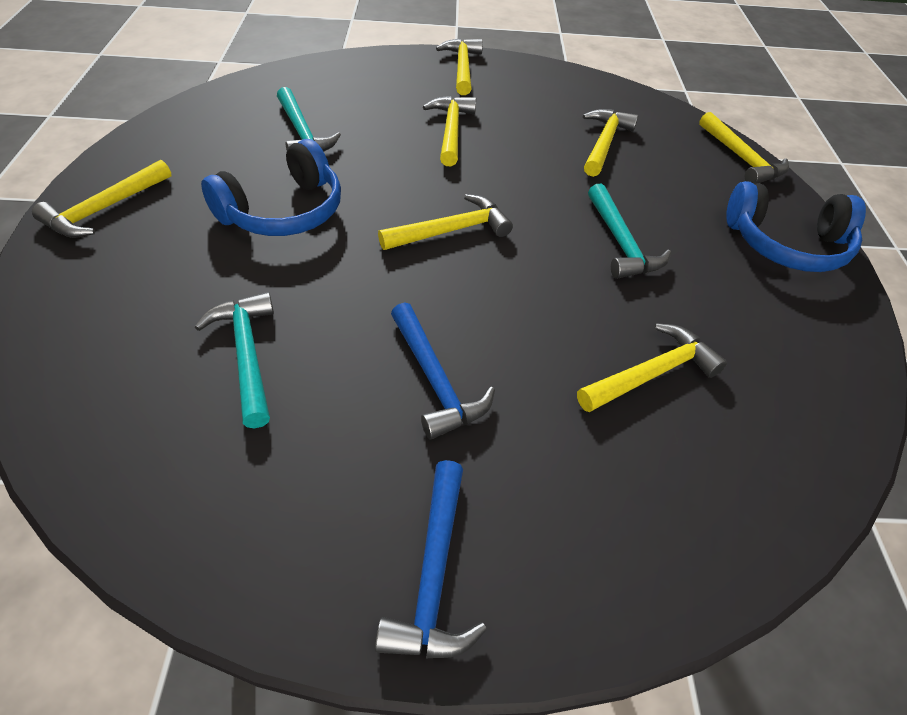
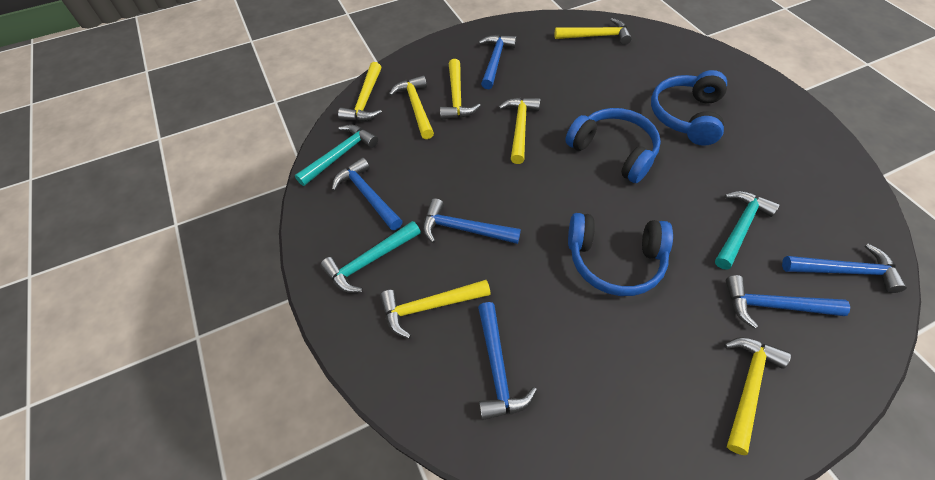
blue hammer: 2 -> 6
blue headphones: 2 -> 3

